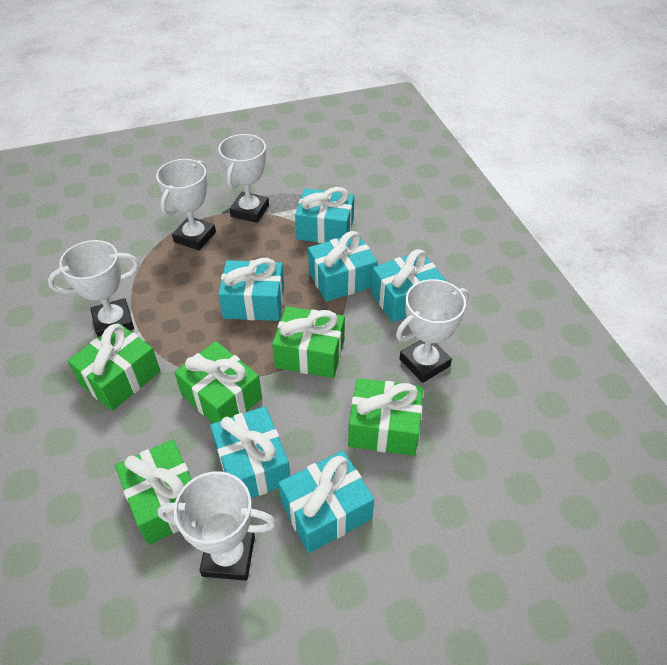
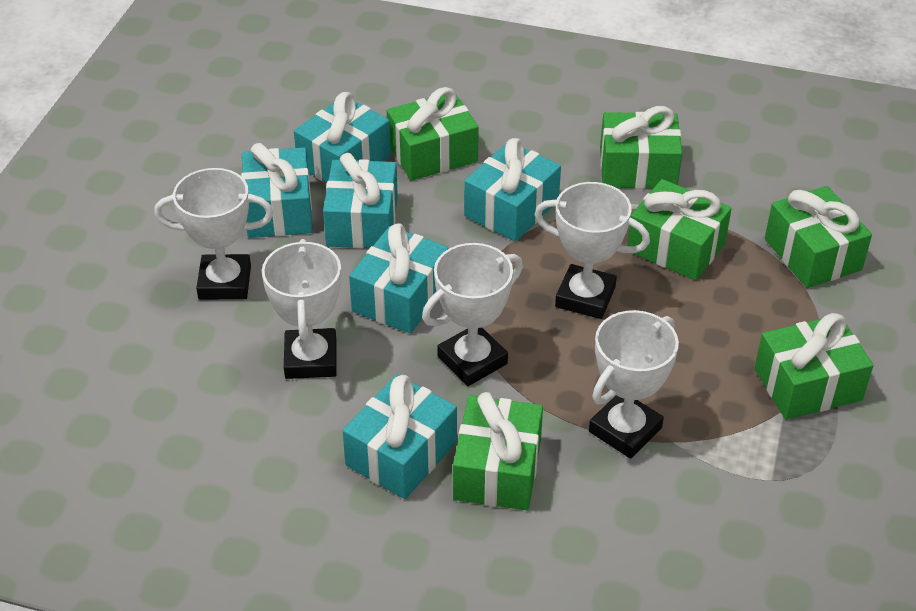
green gift: 5 -> 6

